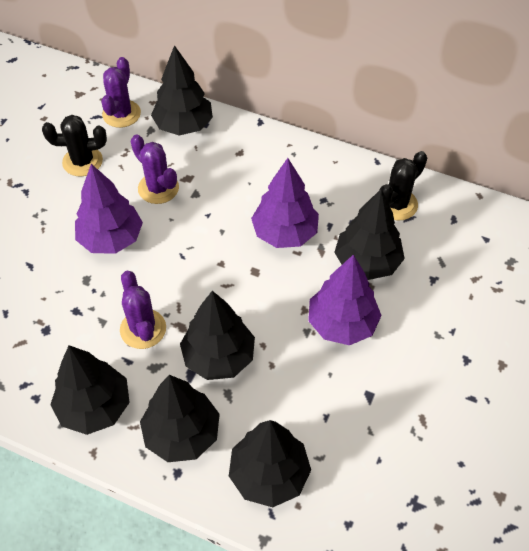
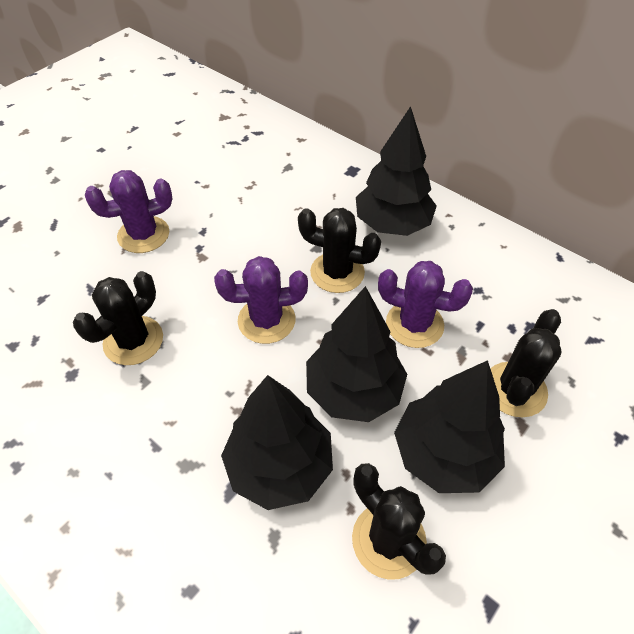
black cactus: 2 -> 4
black tree: 6 -> 4
purple tree: 3 -> 0

